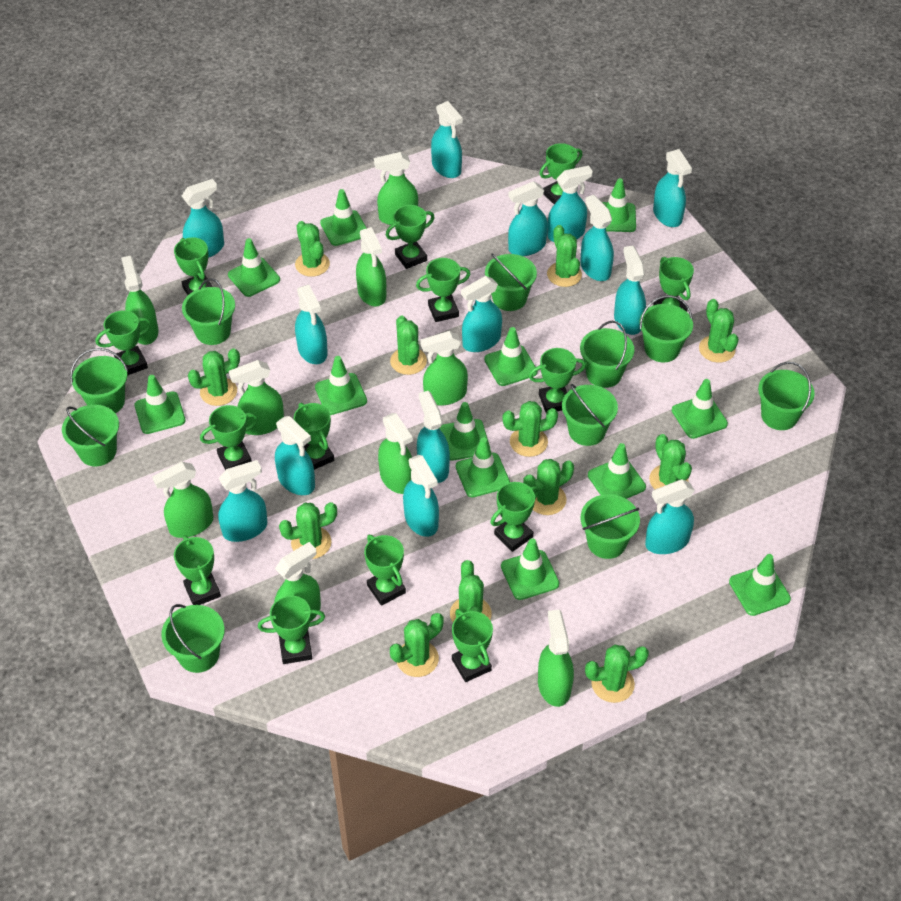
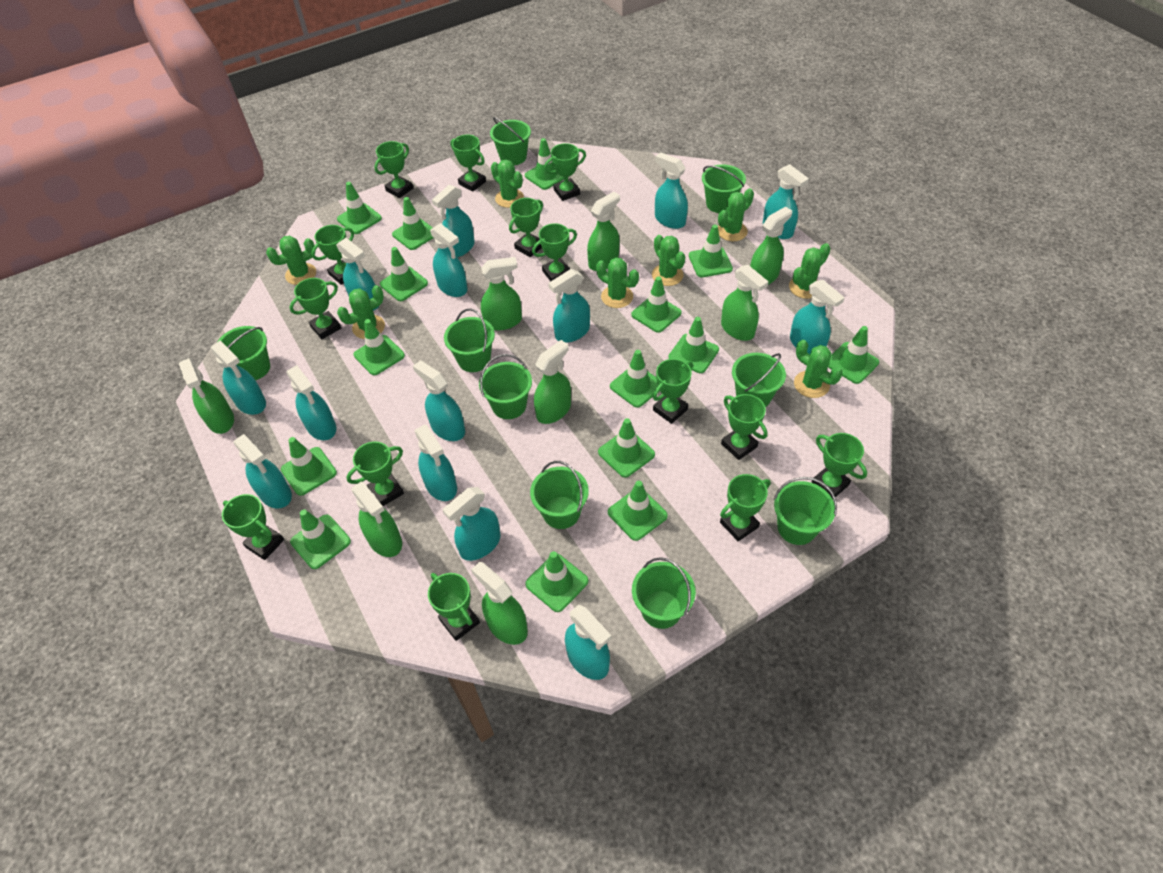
green bucket: 10 -> 9
green cactus: 12 -> 8
green spray bottle: 9 -> 8
green traffic cone: 12 -> 15

